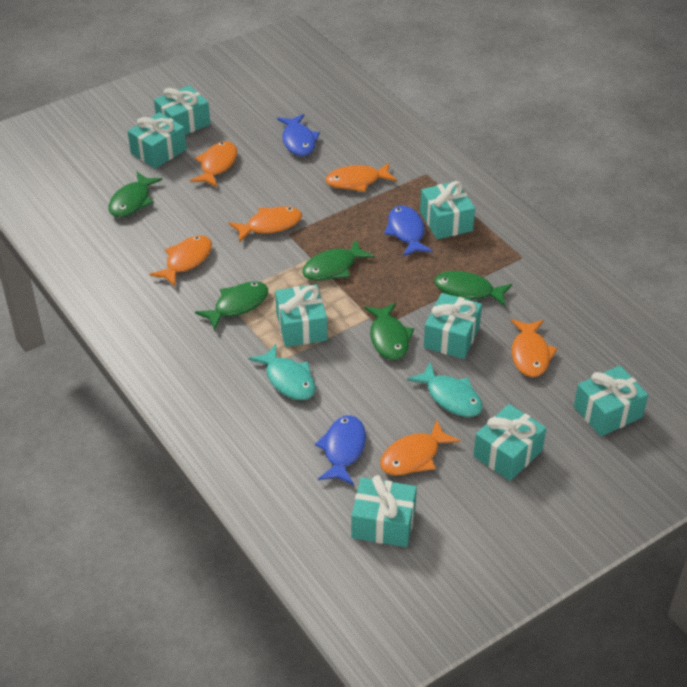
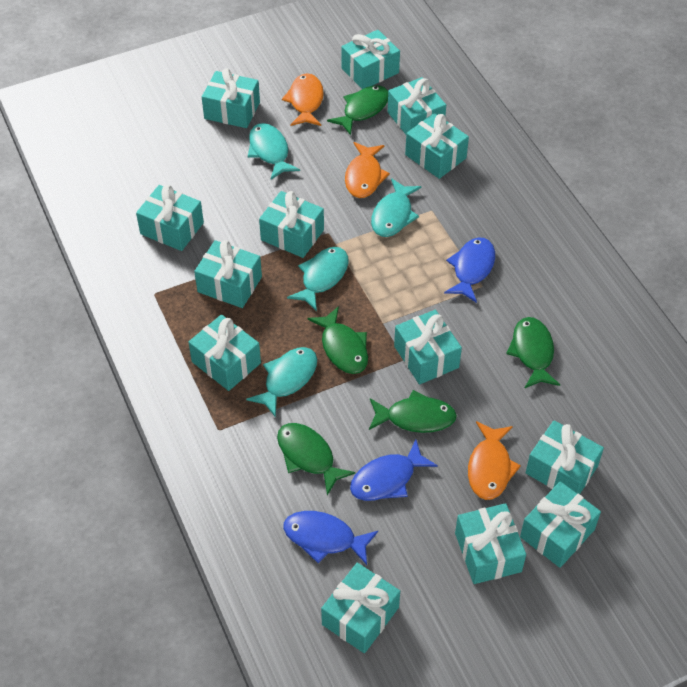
orange fish: 6 -> 3
turquoise fish: 2 -> 4
turquoise gift: 8 -> 13

